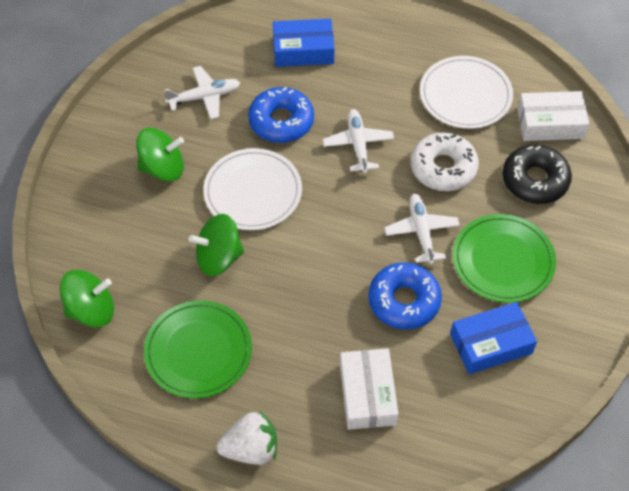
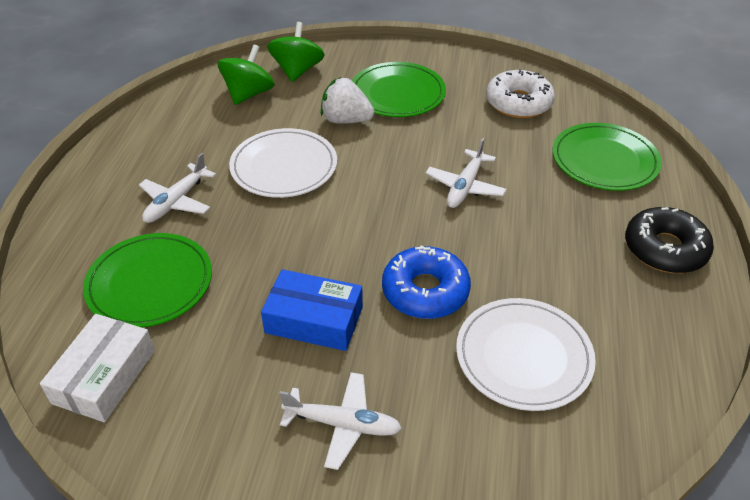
blue box: 2 -> 1
blue donut: 2 -> 1
green plate: 2 -> 3
green spinning top: 3 -> 2
white box: 2 -> 1

